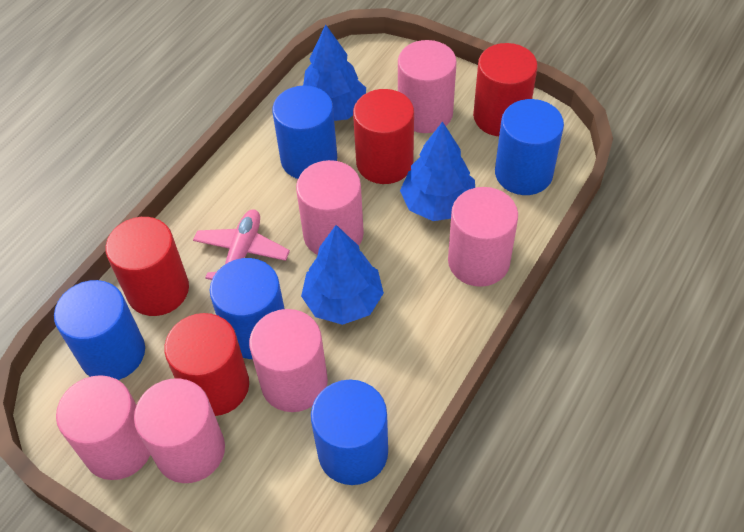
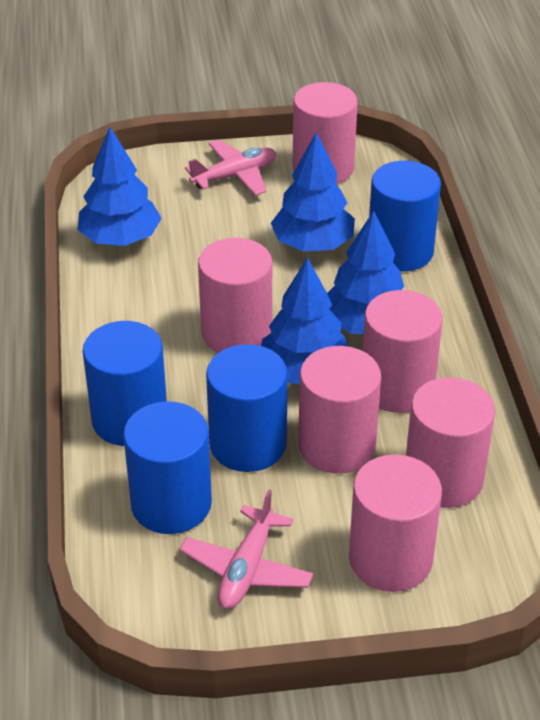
blue cylinder: 5 -> 4
blue tree: 3 -> 4
pink plane: 1 -> 2
red cylinder: 4 -> 0

